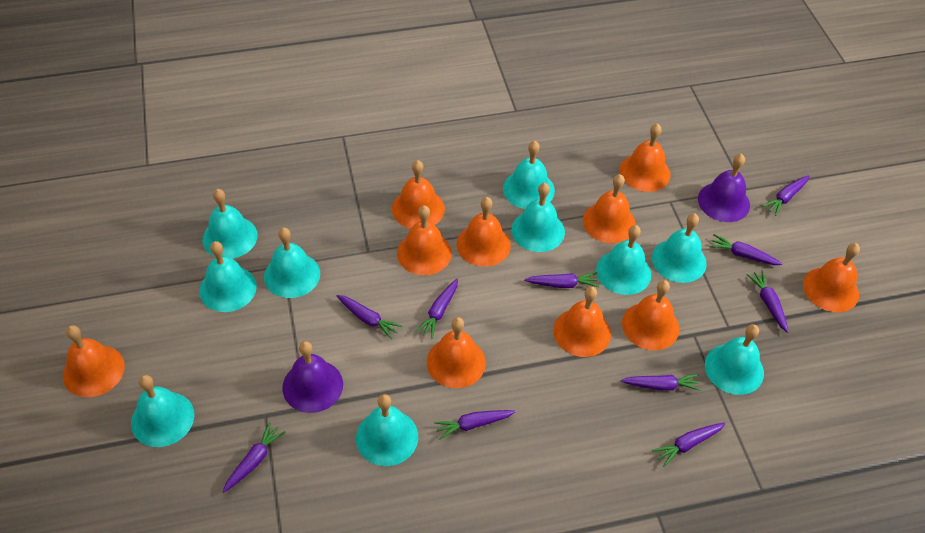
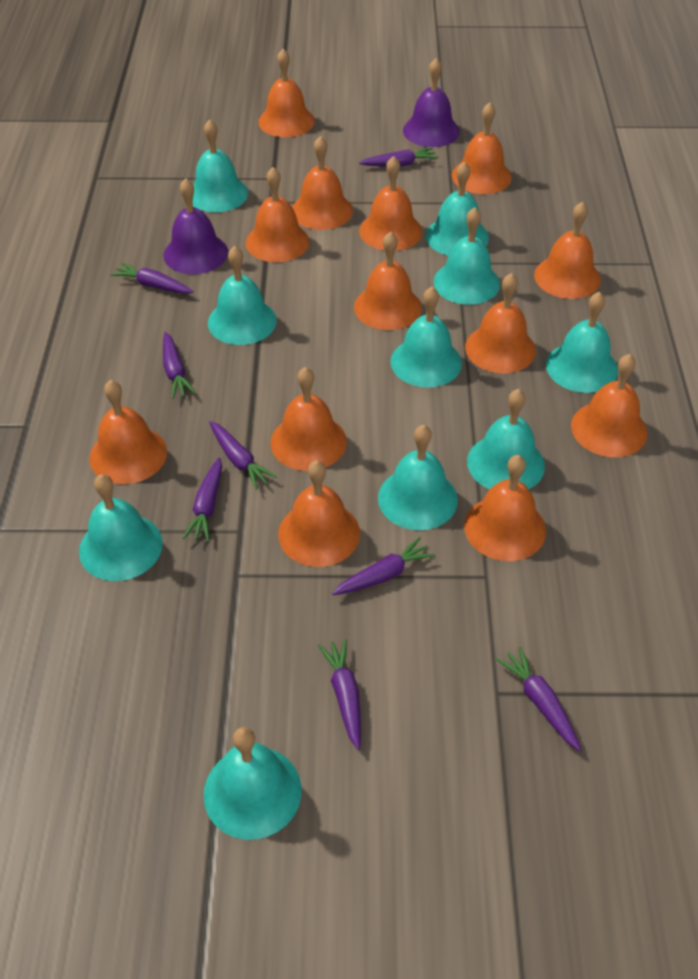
orange bell: 10 -> 13
purple carrot: 10 -> 8

